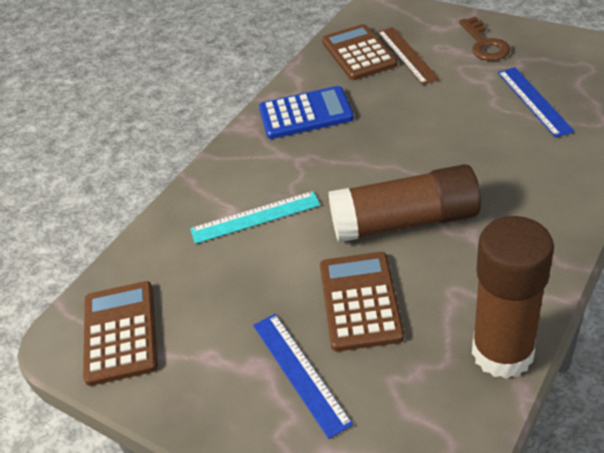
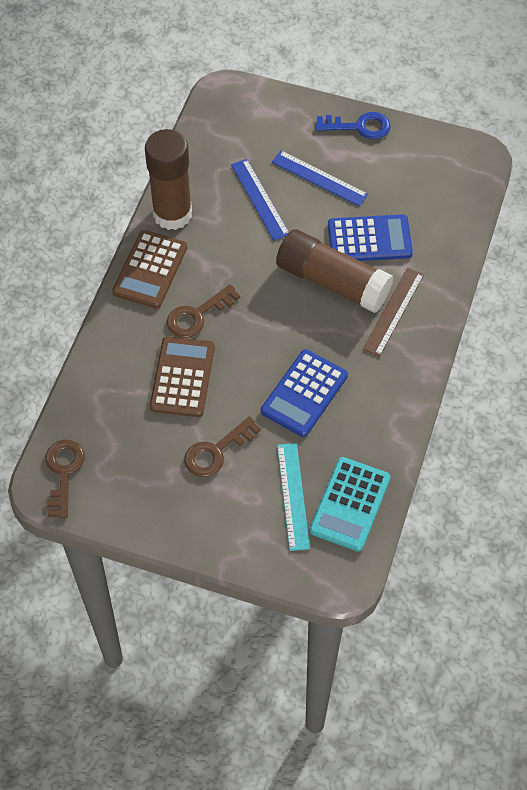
blue calculator: 1 -> 2
blue key: 0 -> 1
brown calculator: 3 -> 2
brown key: 1 -> 3
turquoise calculator: 0 -> 1

